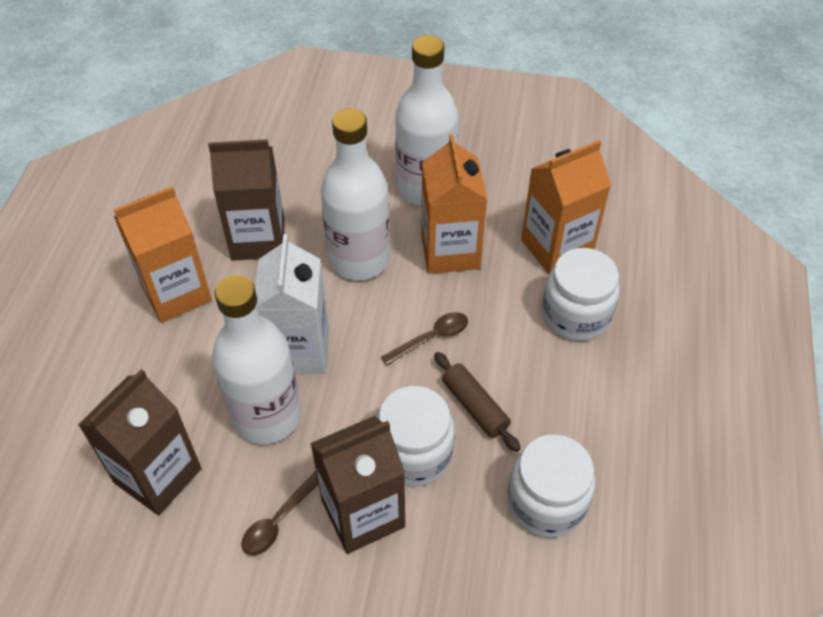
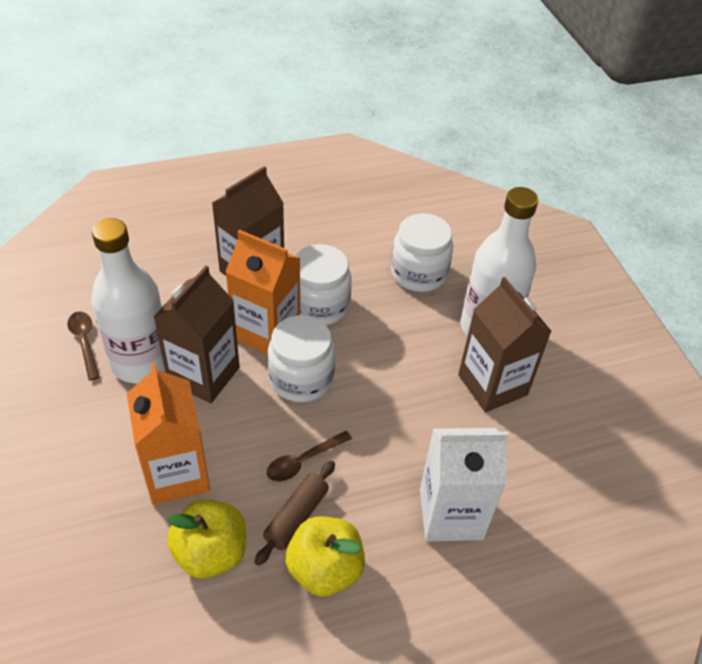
orange carton: 3 -> 2
white bottle: 3 -> 2
yellow apple: 0 -> 2

